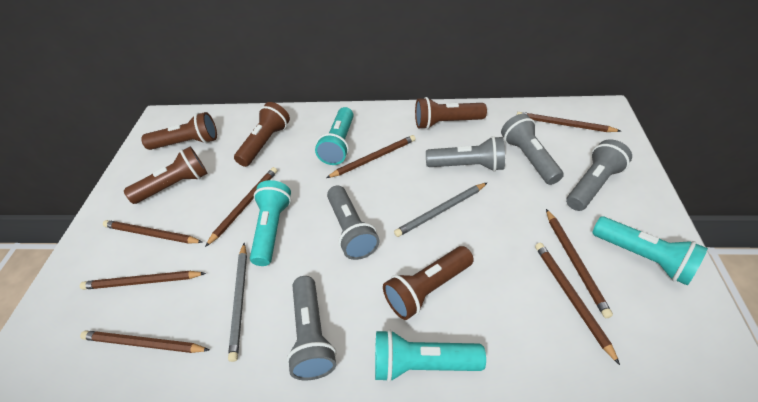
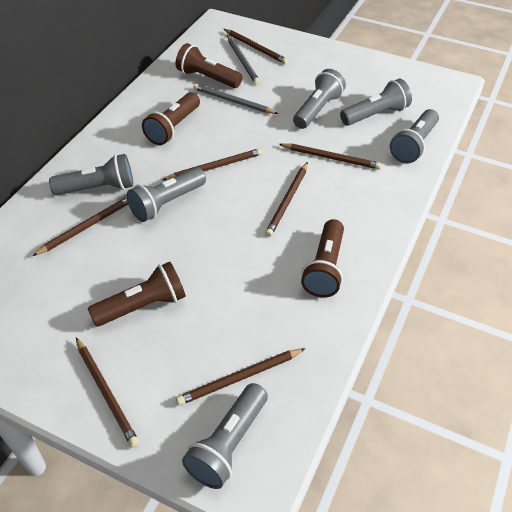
brown flashlight: 5 -> 4
brown pencil: 8 -> 7
grey flashlight: 5 -> 6
turquoise flashlight: 4 -> 0

